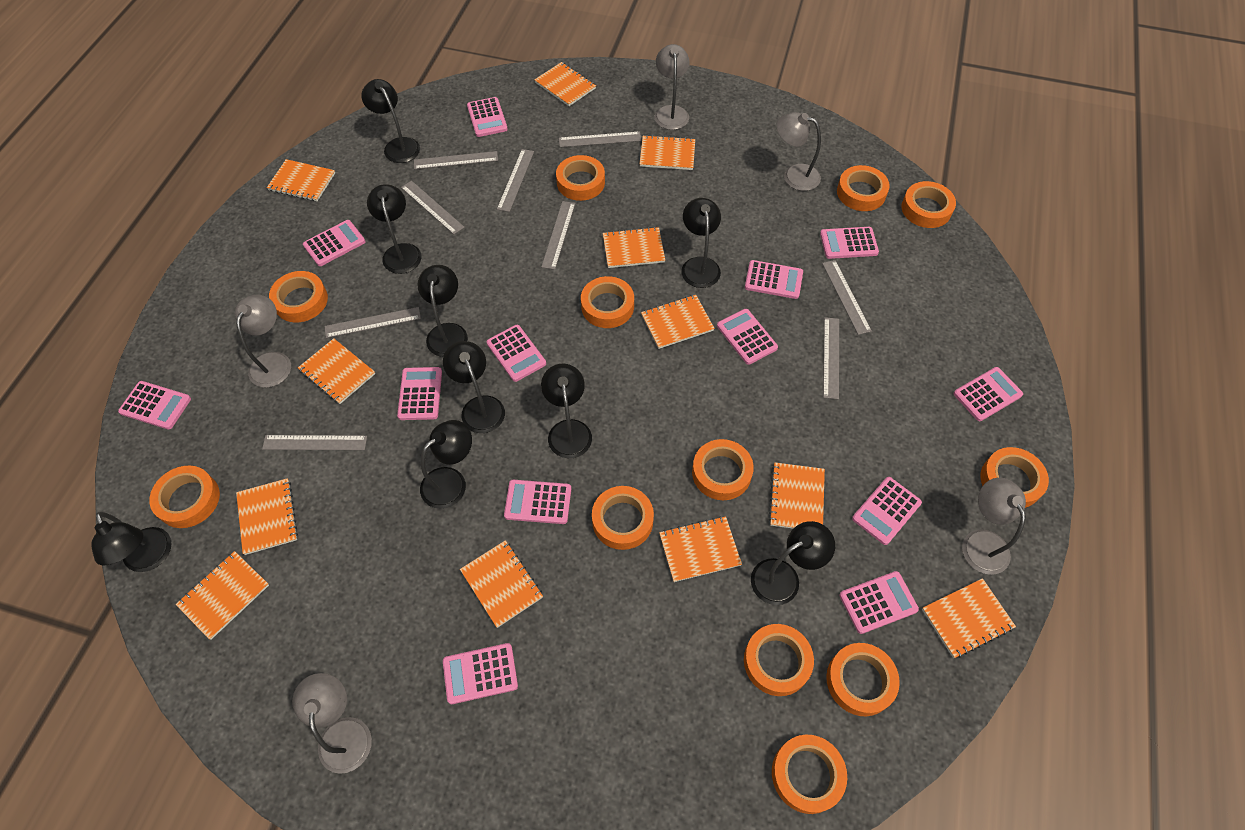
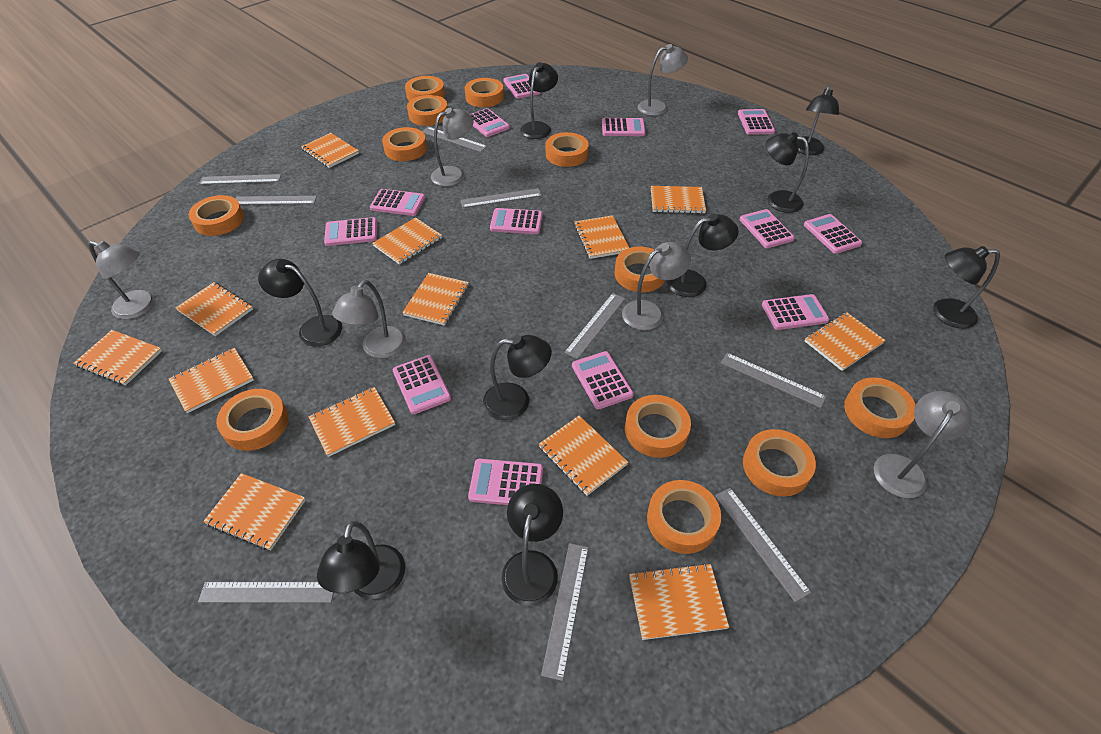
grey lamp: 5 -> 6
orange notebook: 12 -> 13

